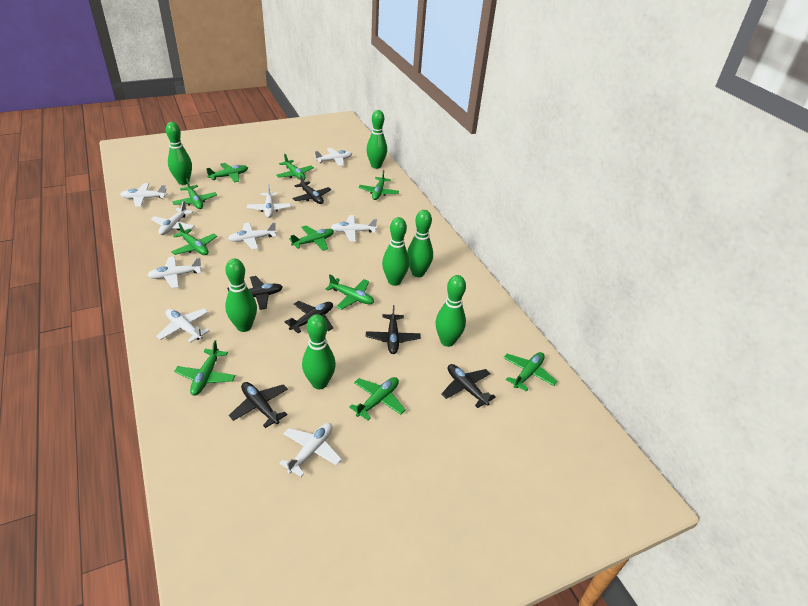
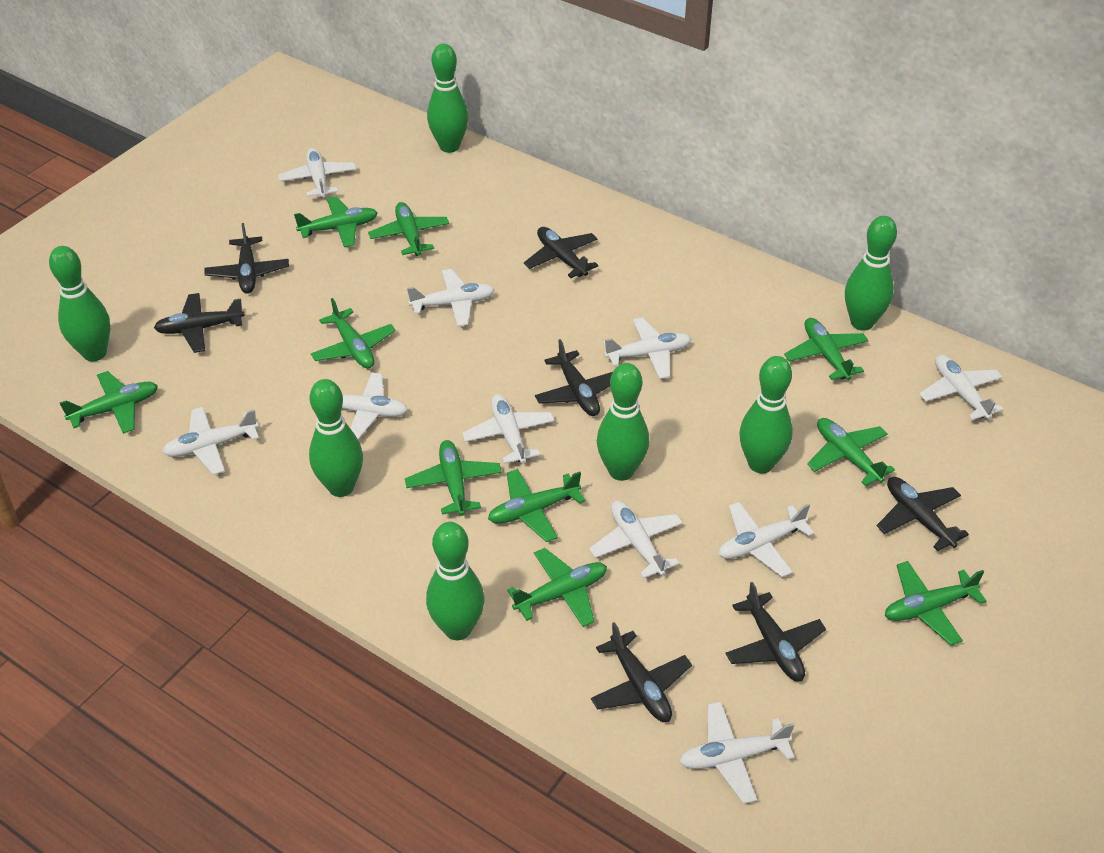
black plane: 6 -> 7
white plane: 9 -> 10

